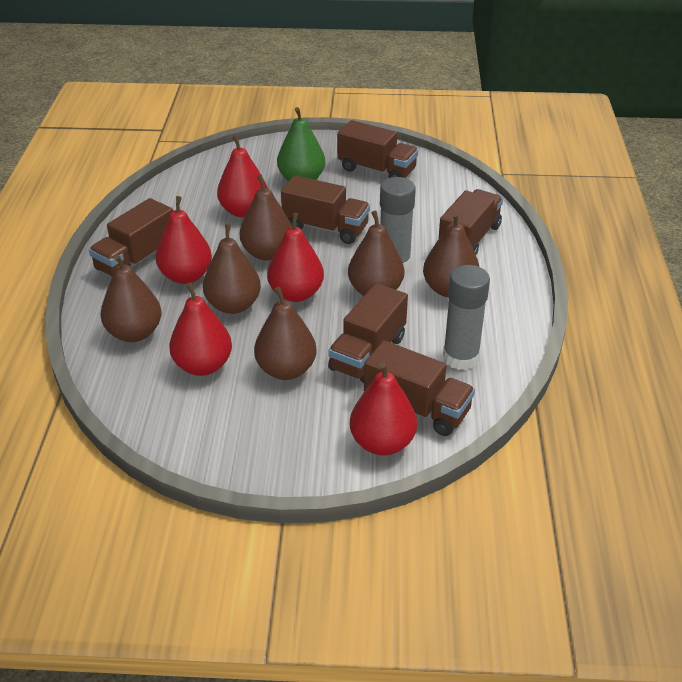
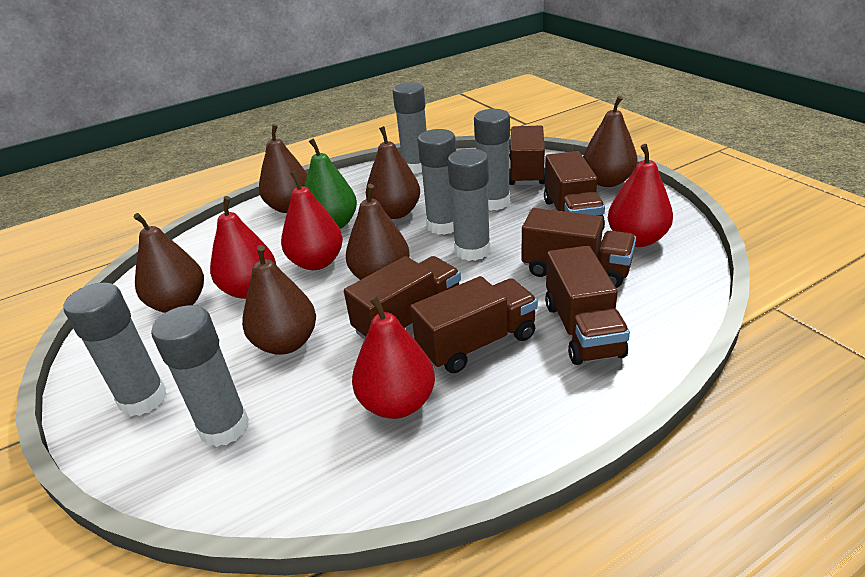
grey glue stick: 2 -> 6
red pear: 5 -> 4

